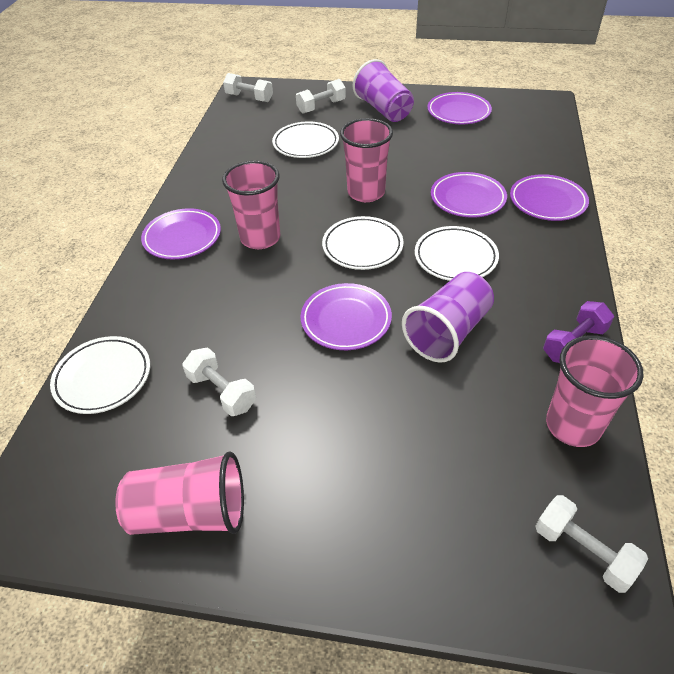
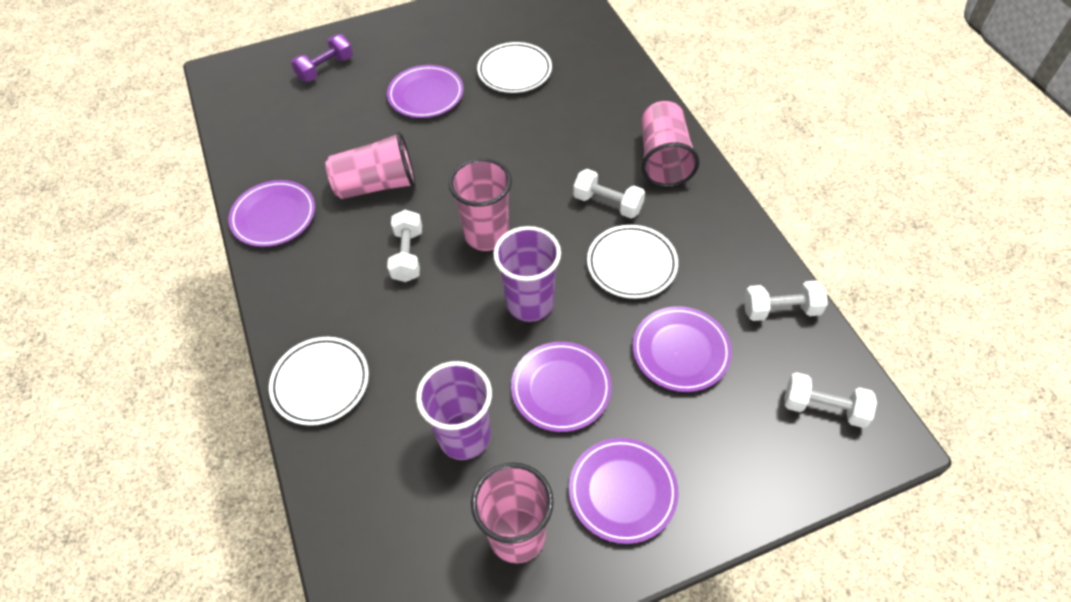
white plate: 4 -> 3

